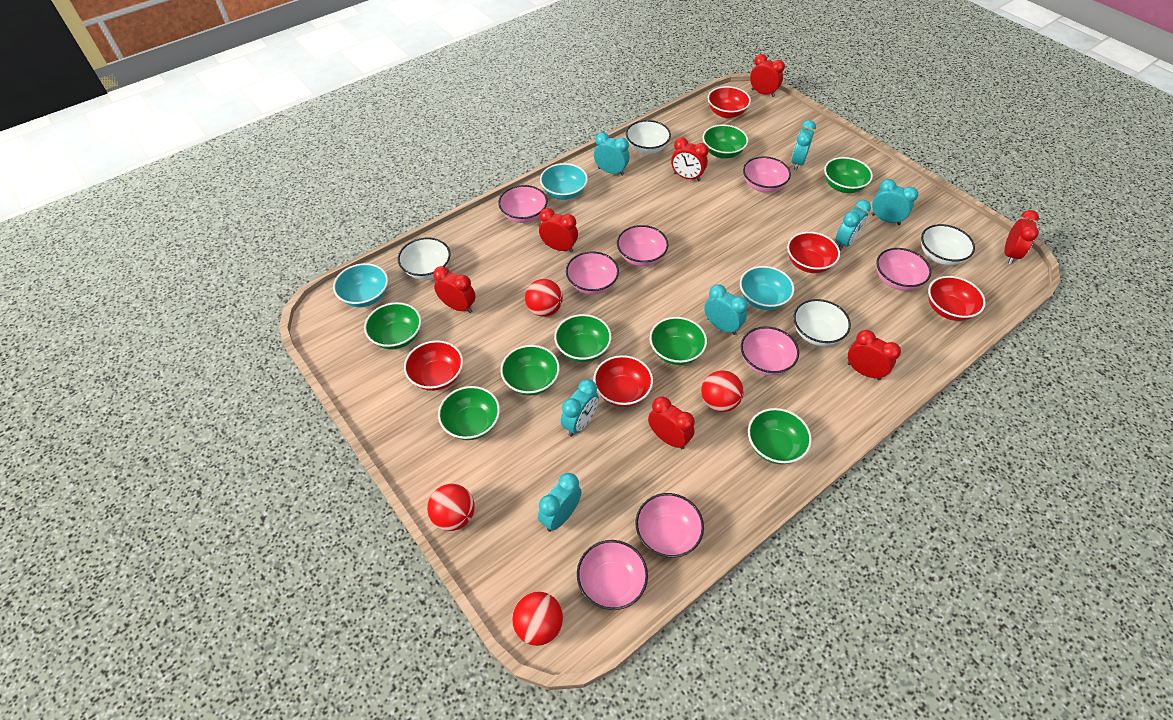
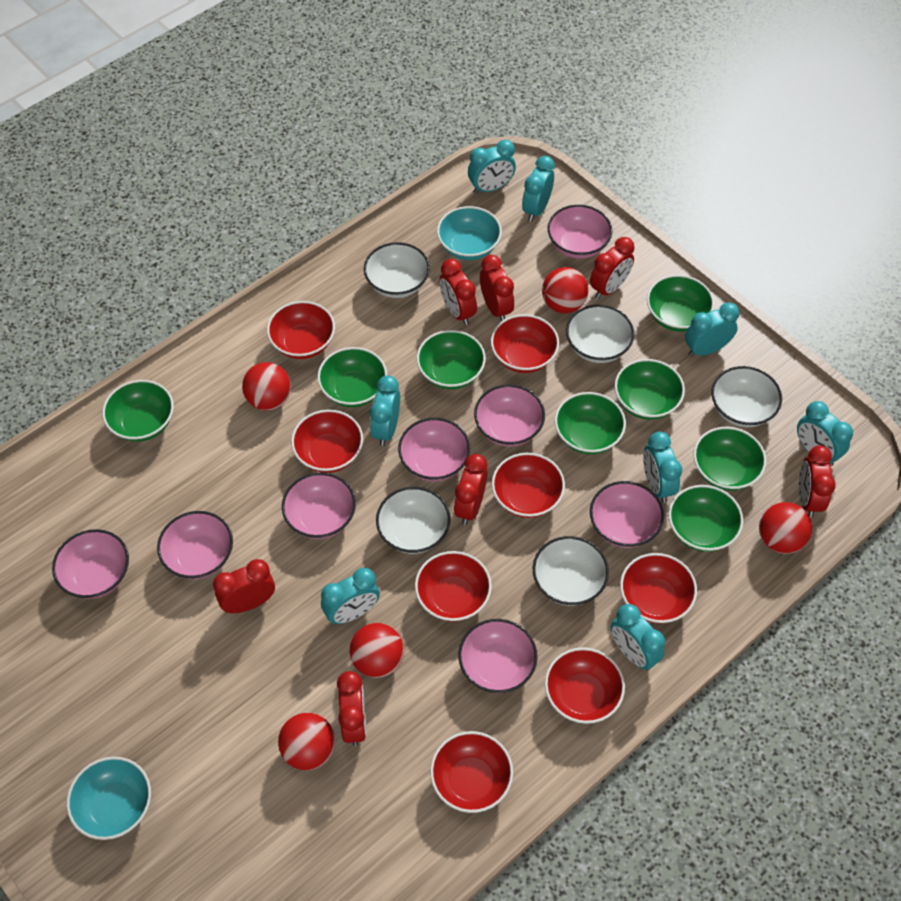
red ball: 4 -> 5
red bowl: 5 -> 8
turquoise bowl: 3 -> 2
turquoise clock: 7 -> 8
white bowl: 4 -> 5

